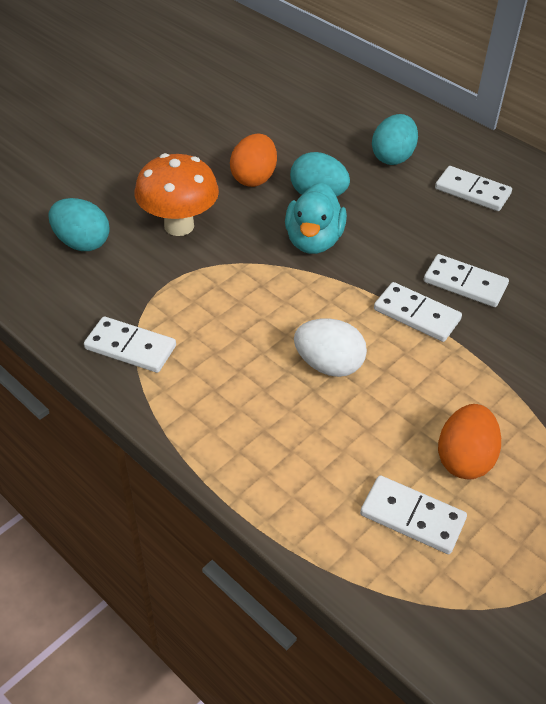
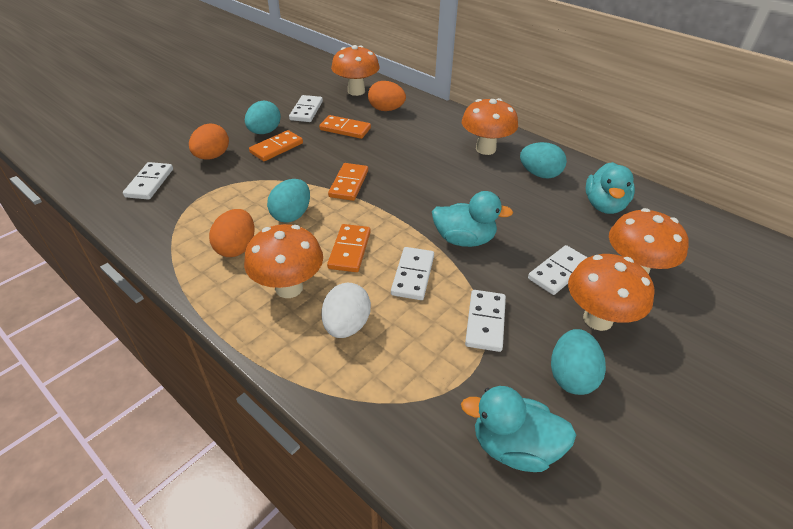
orange domino: 0 -> 4
orange egg: 2 -> 3
orange mushroom: 1 -> 5
turquoise duck: 1 -> 3
turquoise egg: 3 -> 4

